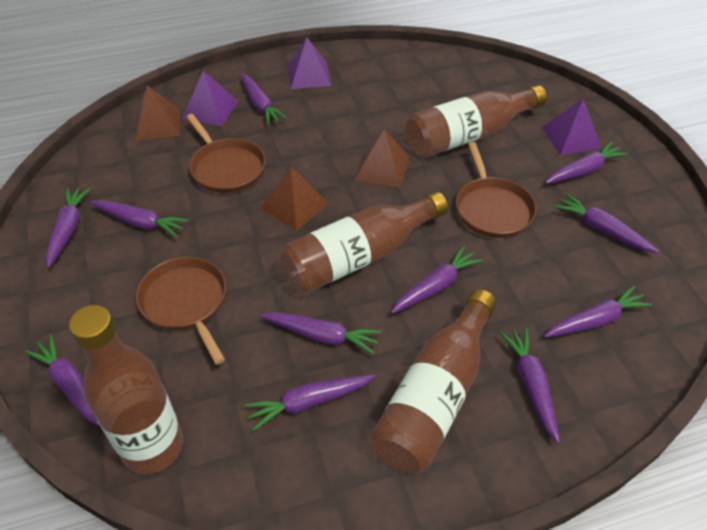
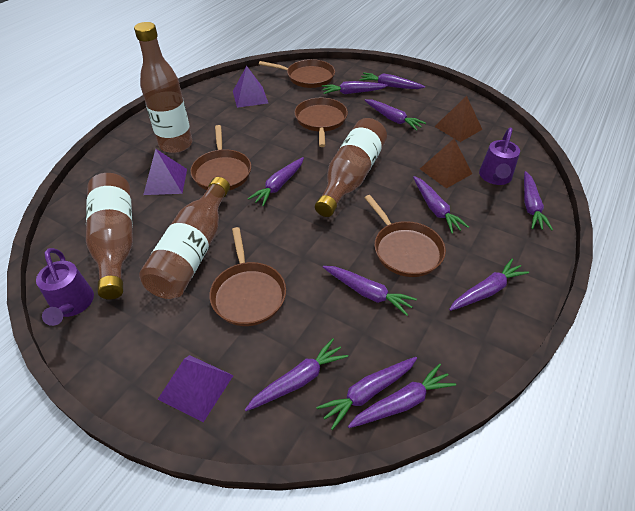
brown pan: 3 -> 5
brown pyramid: 3 -> 2
purple watering can: 0 -> 2

